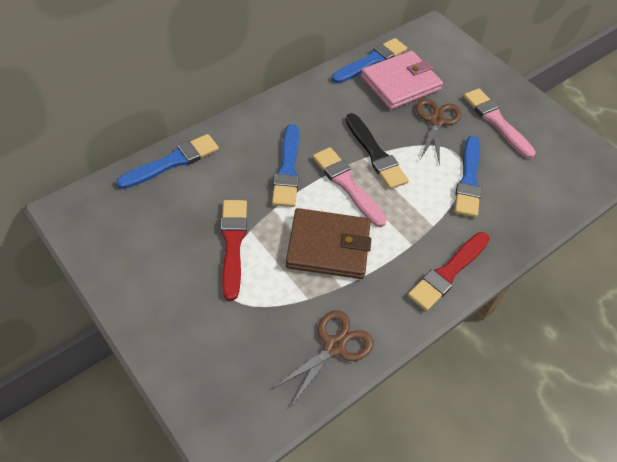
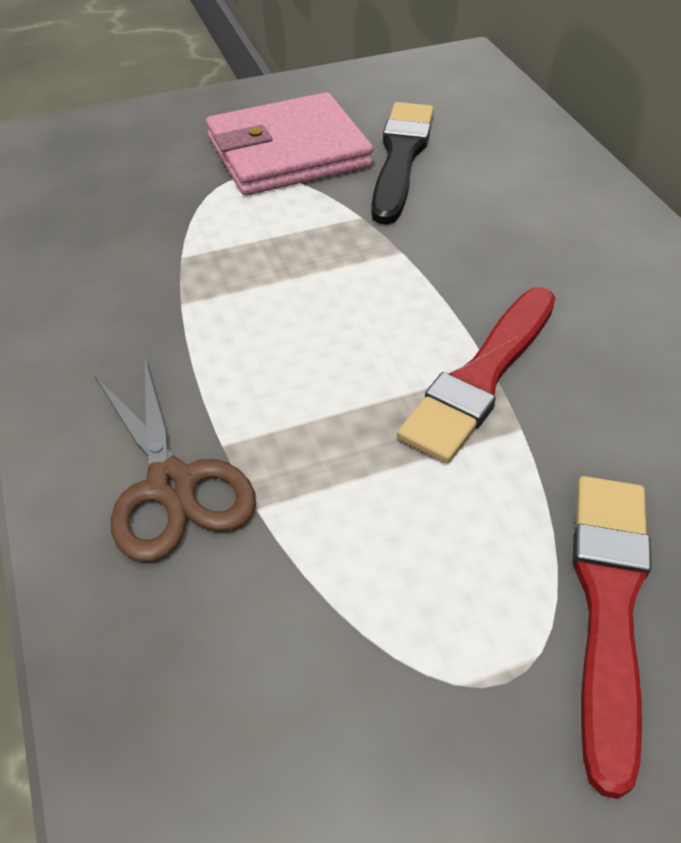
blue brush: 4 -> 0
brown scissors: 2 -> 1
brown wallet: 1 -> 0
pink brush: 2 -> 0

